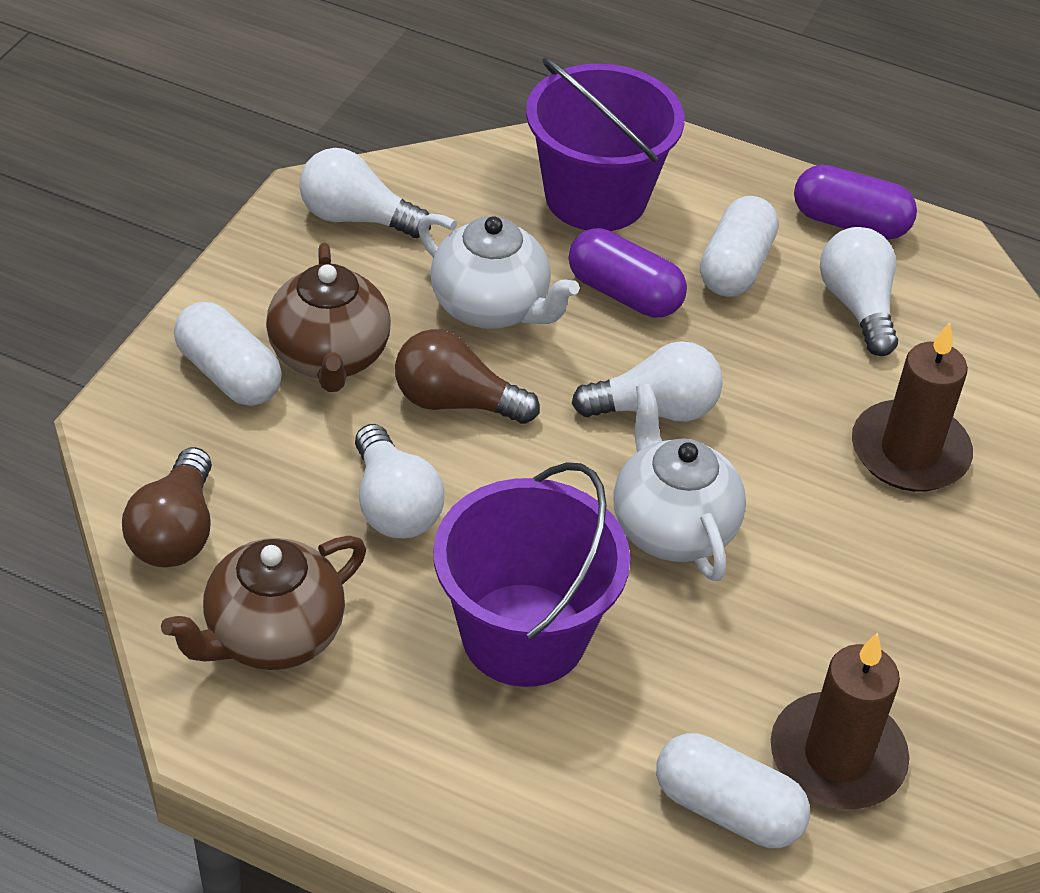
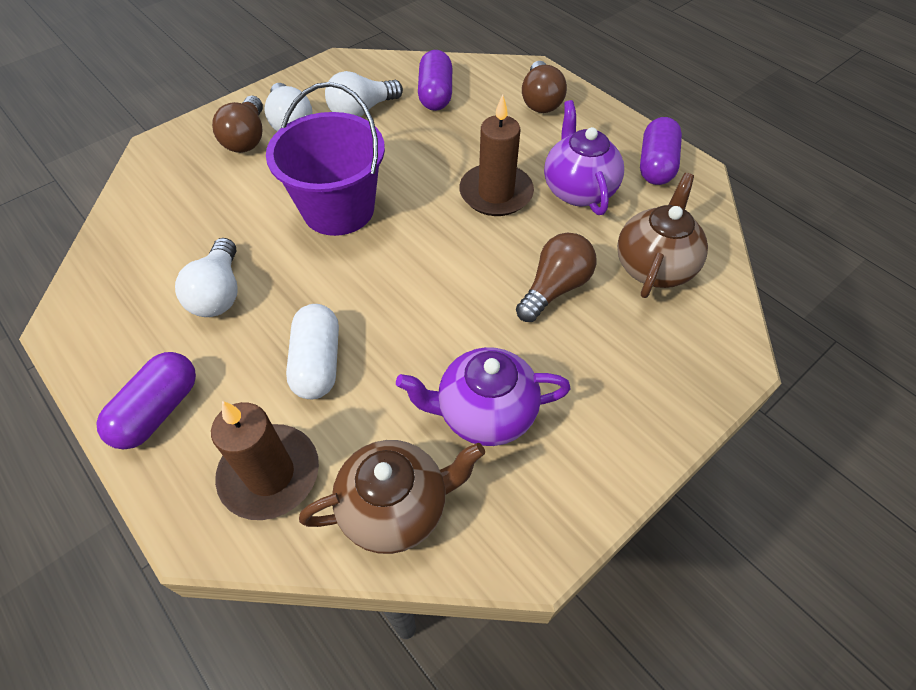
brown light bulb: 2 -> 3
purple bucket: 2 -> 1
purple capsule: 2 -> 3
purple teapot: 0 -> 2
white capsule: 3 -> 1
white light bulb: 4 -> 3
white teapot: 2 -> 0

